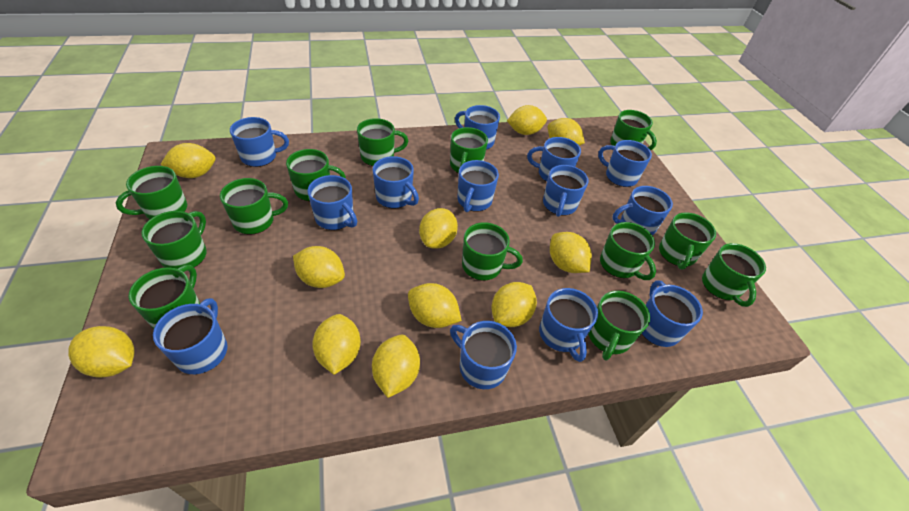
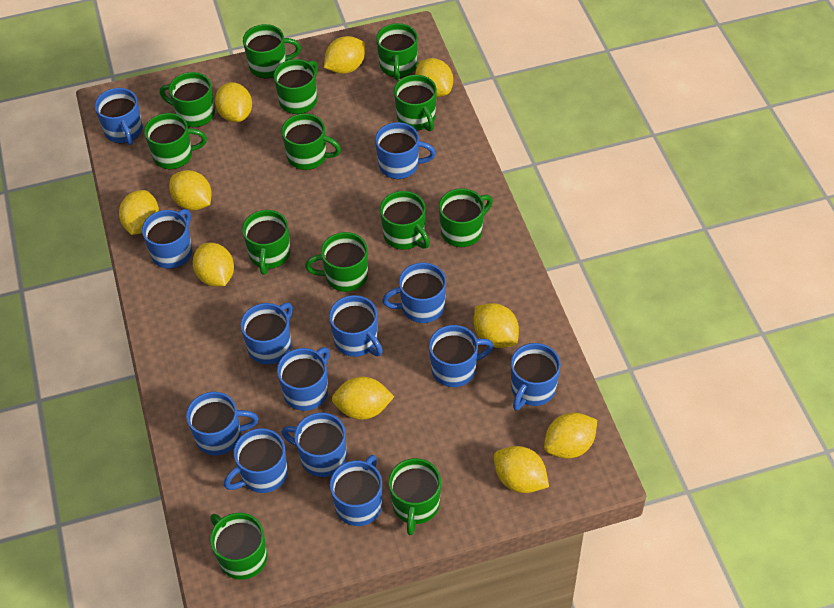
yellow lemon: 11 -> 10

